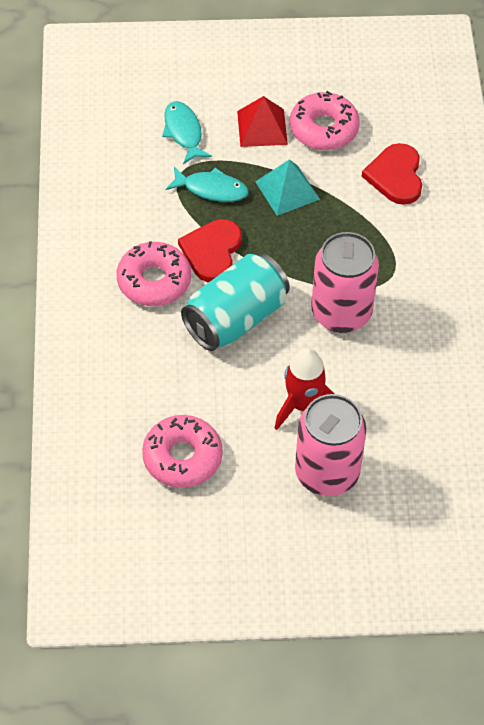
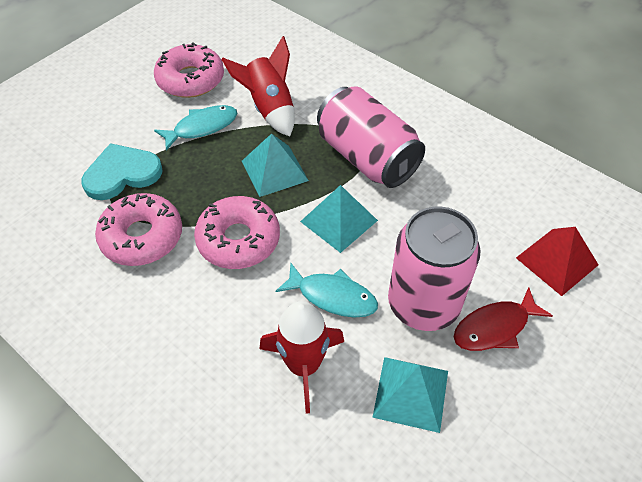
red fish: 0 -> 1
red heart: 2 -> 0
red rocket: 1 -> 2
turquoise can: 1 -> 0
turquoise heart: 0 -> 1
turquoise pyramid: 1 -> 3

